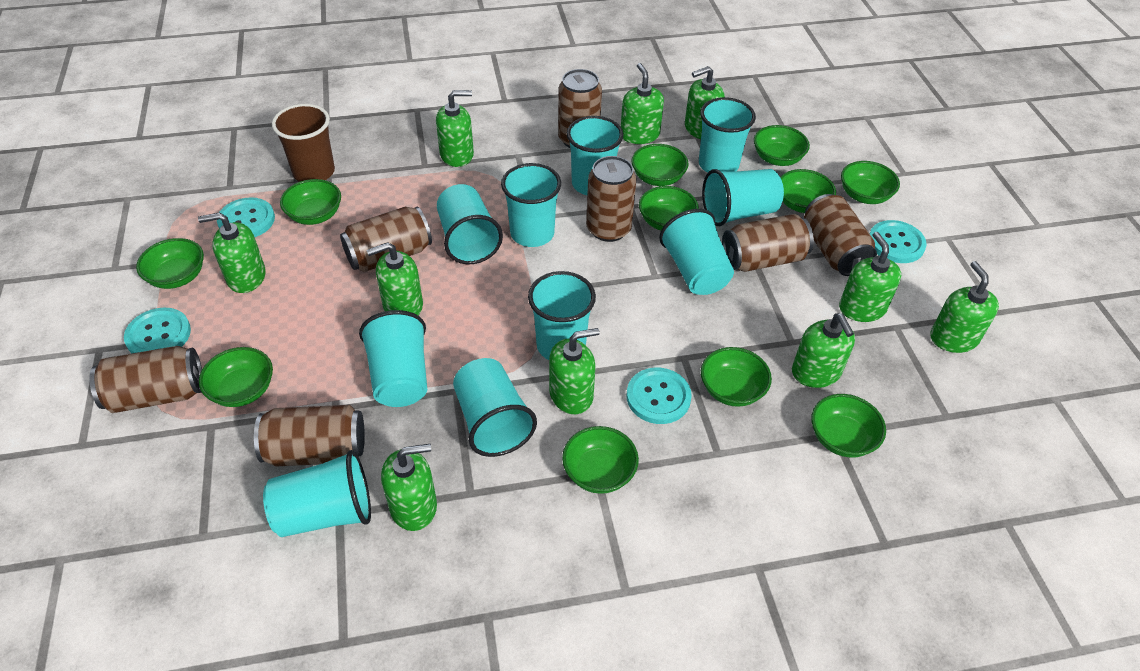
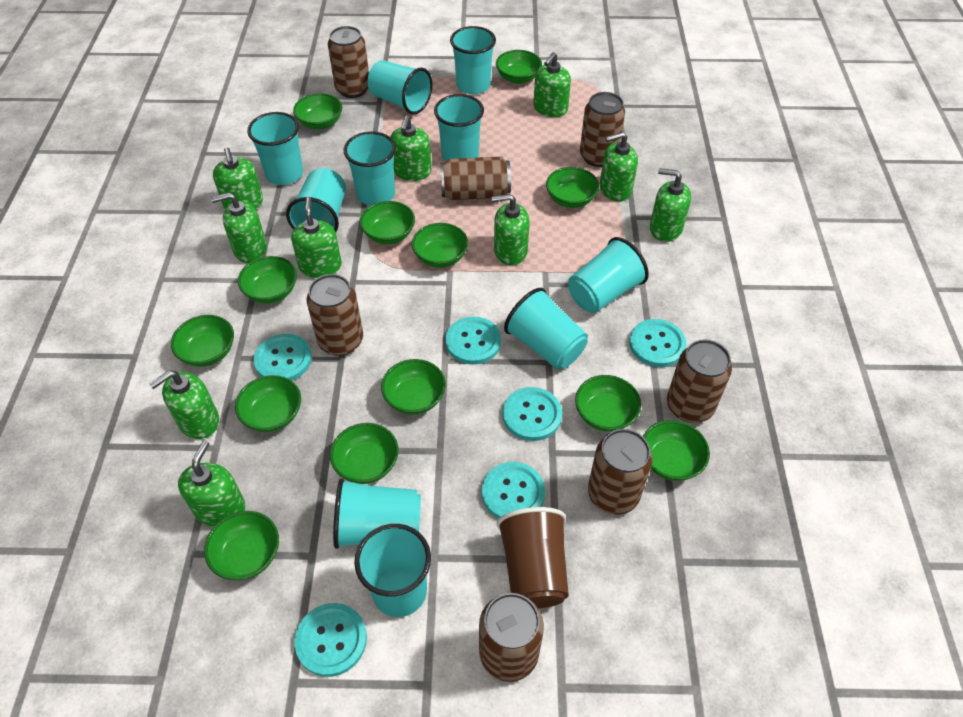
green bowl: 11 -> 13
turquoise button: 4 -> 6

